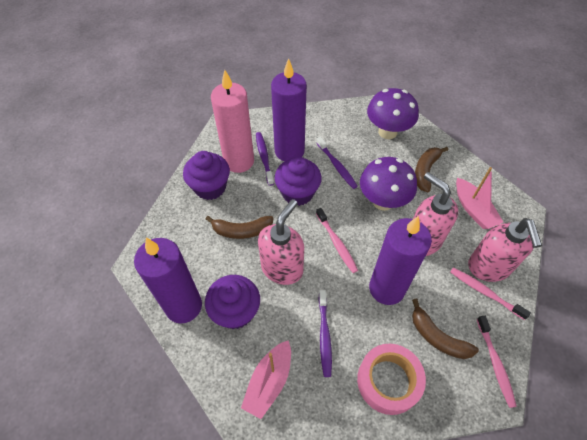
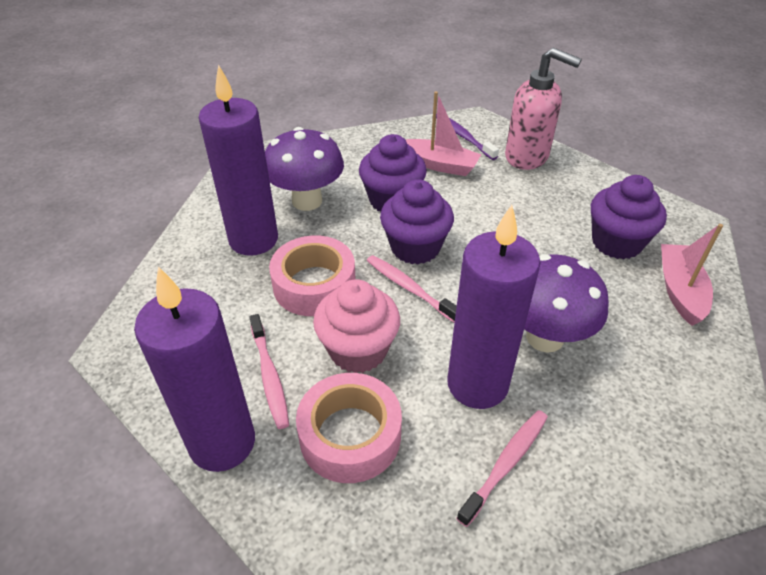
brown banana: 3 -> 0
pink candle: 1 -> 0
pink cupcake: 0 -> 1
pink soap dispenser: 3 -> 1
pink tape: 1 -> 2
purple toothbrush: 3 -> 1

